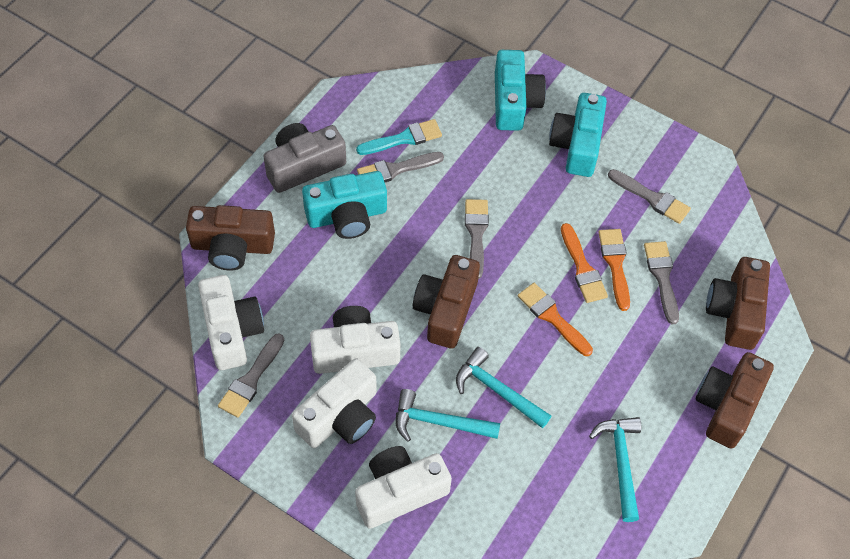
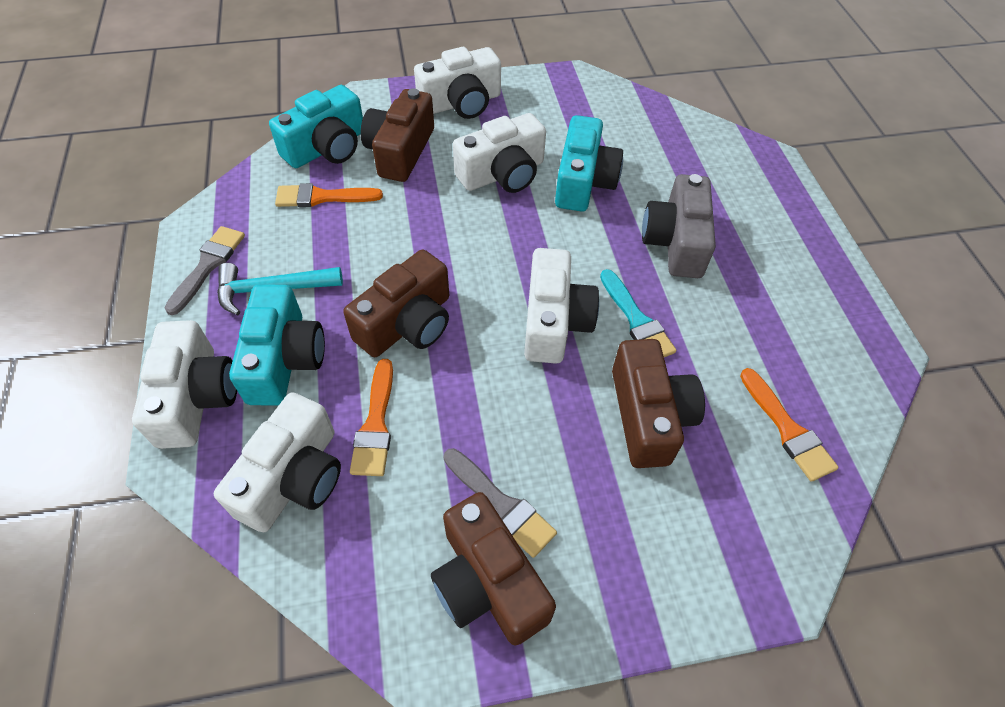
grey brush: 5 -> 2
turquoise hammer: 3 -> 1
white camera: 4 -> 5

